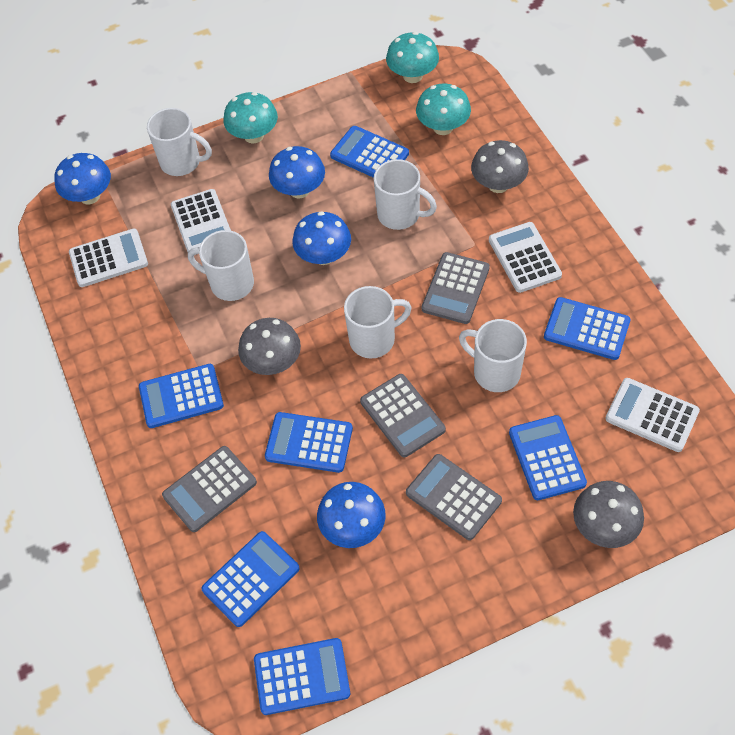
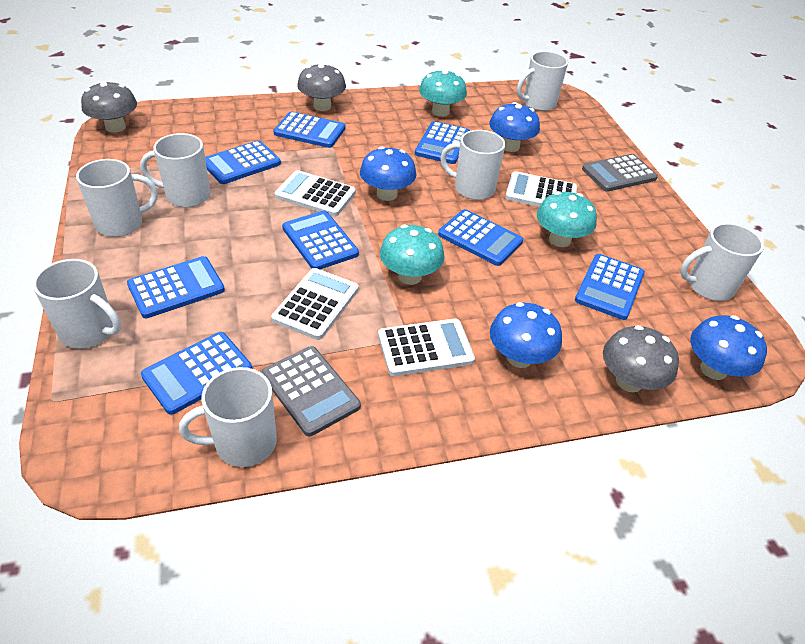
blue calculator: 7 -> 8
grey calculator: 4 -> 2
white mug: 5 -> 7

